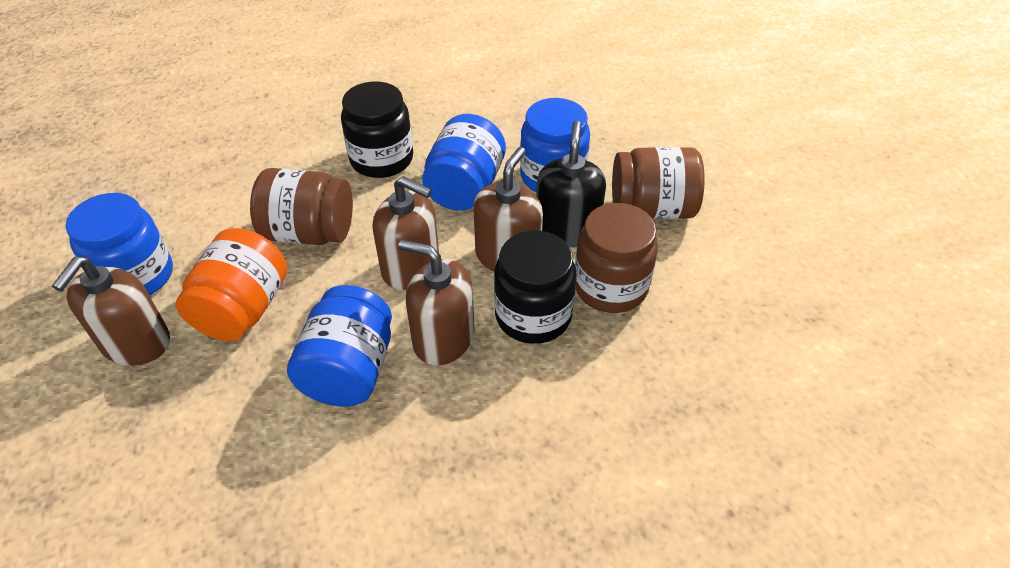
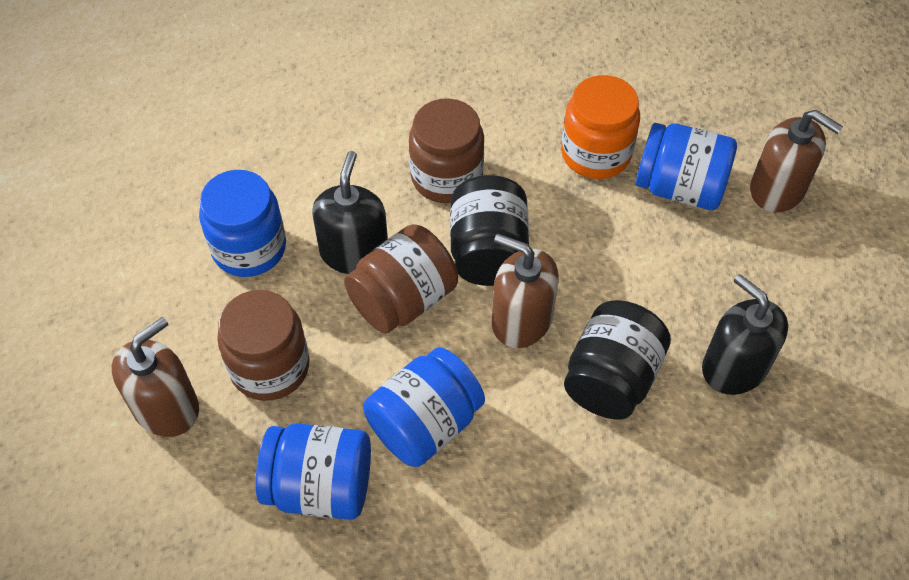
black soap dispenser: 1 -> 2
brown soap dispenser: 4 -> 3

